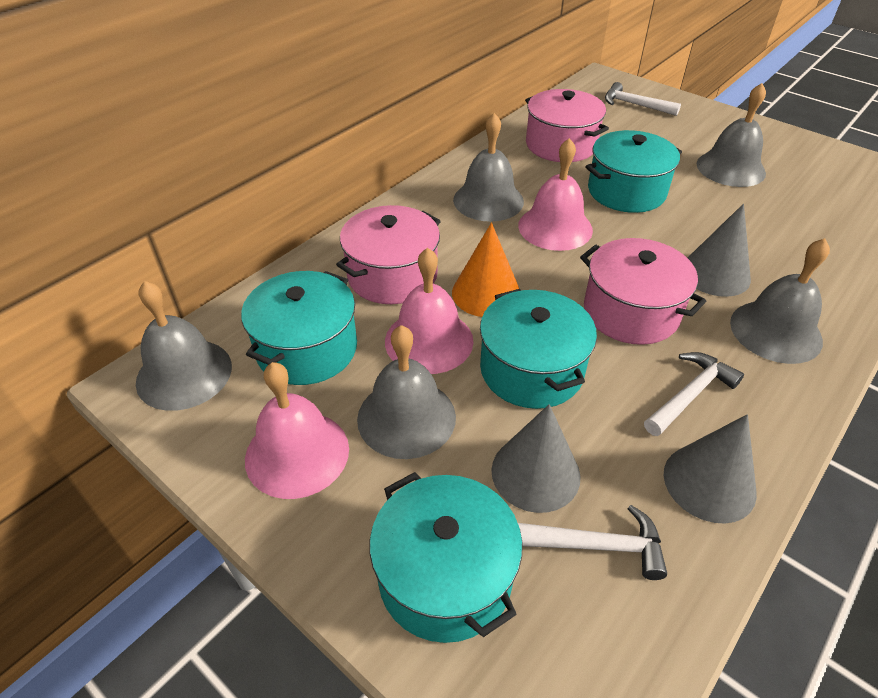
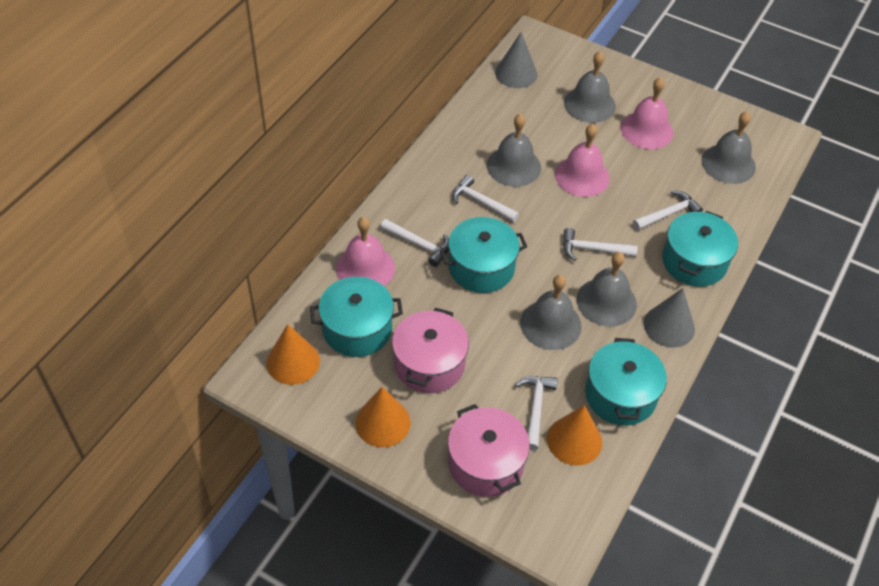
grey cone: 3 -> 2
orange cone: 1 -> 3
pink pot: 3 -> 2
white hammer: 3 -> 5

